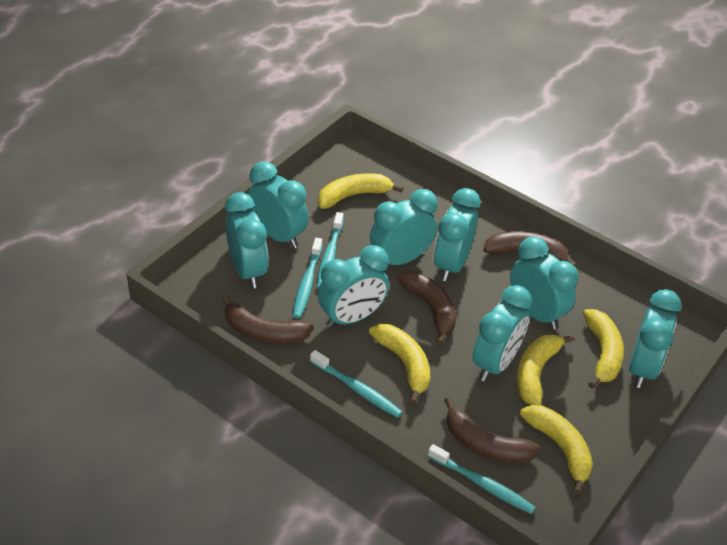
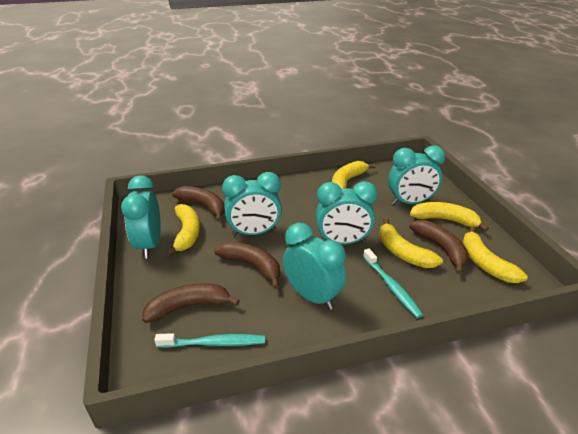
turquoise clock: 8 -> 5
turquoise toothbrush: 4 -> 2

